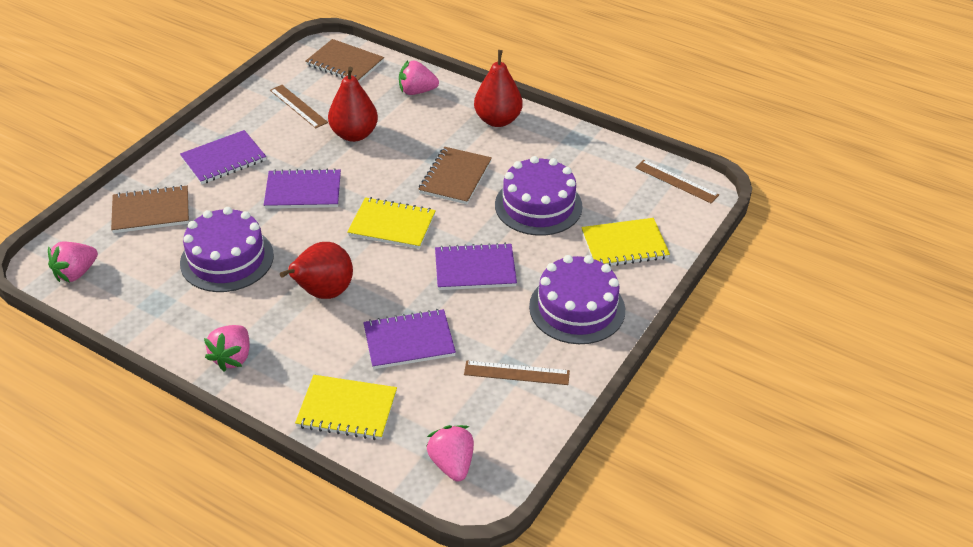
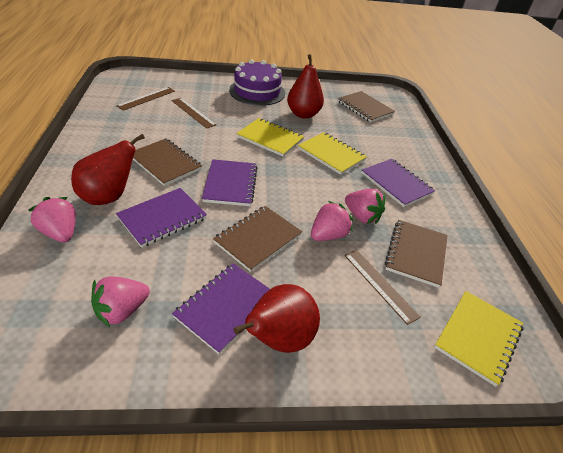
brown notebook: 3 -> 4
purple cake: 3 -> 1

